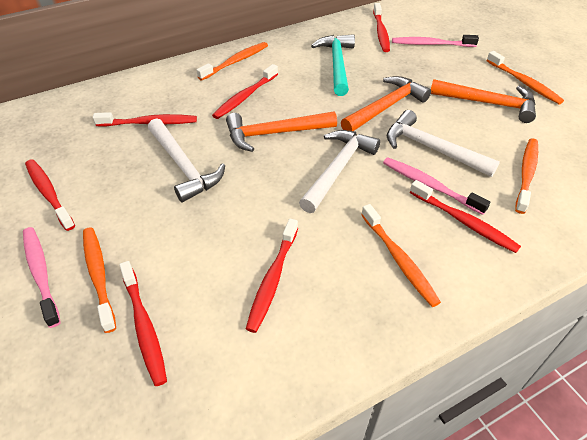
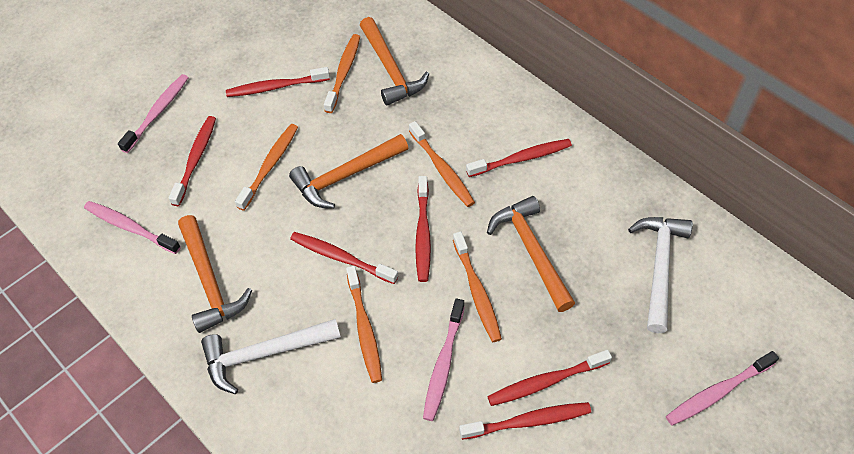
orange hammer: 3 -> 4
pink toothbrush: 3 -> 4
turquoise hammer: 1 -> 0
white hammer: 3 -> 2

